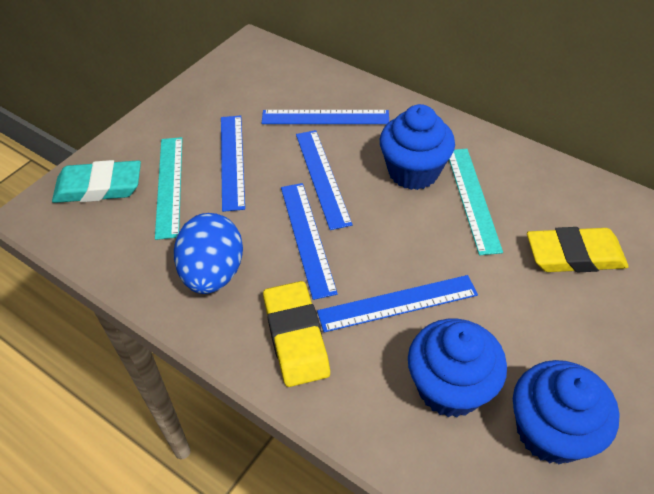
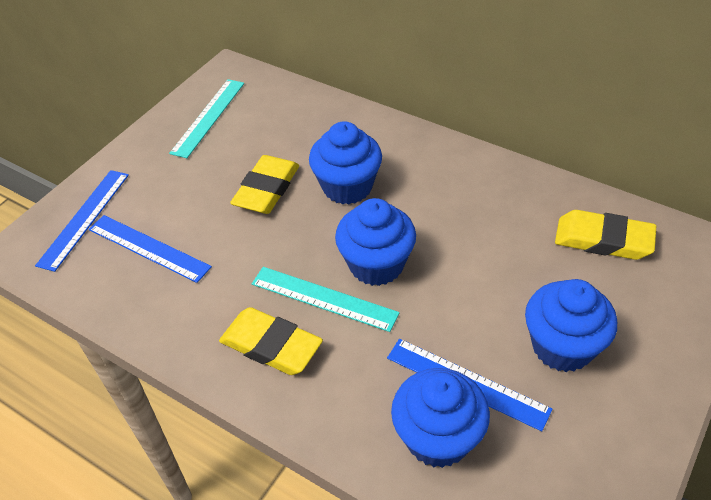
blue cupcake: 3 -> 4
blue egg: 1 -> 0
blue ruler: 5 -> 3
turquoise eraser: 1 -> 0
yellow eraser: 2 -> 3

